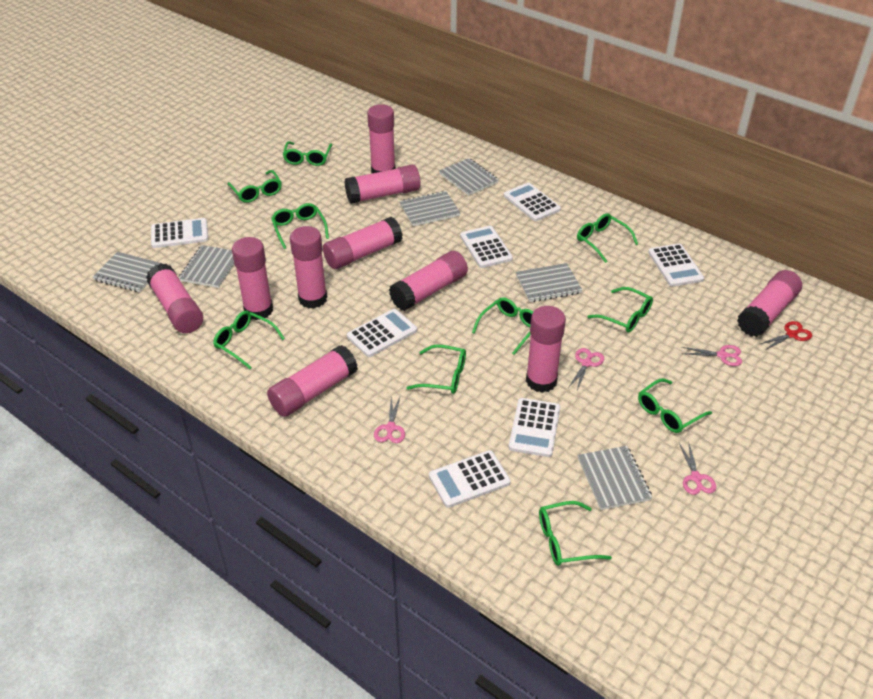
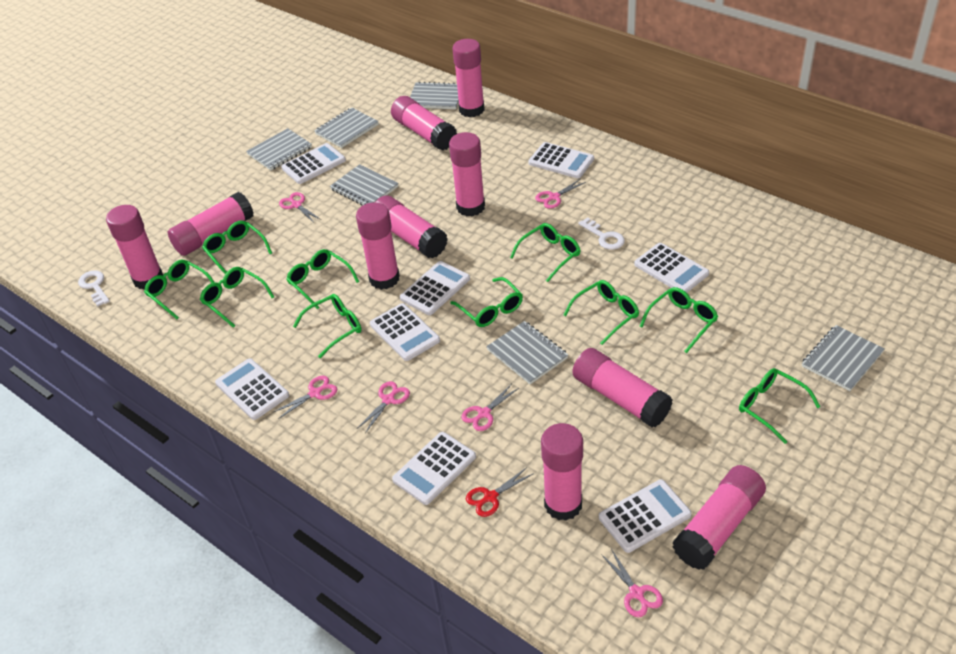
pink scissors: 4 -> 6
white calculator: 7 -> 8
white key: 0 -> 2

